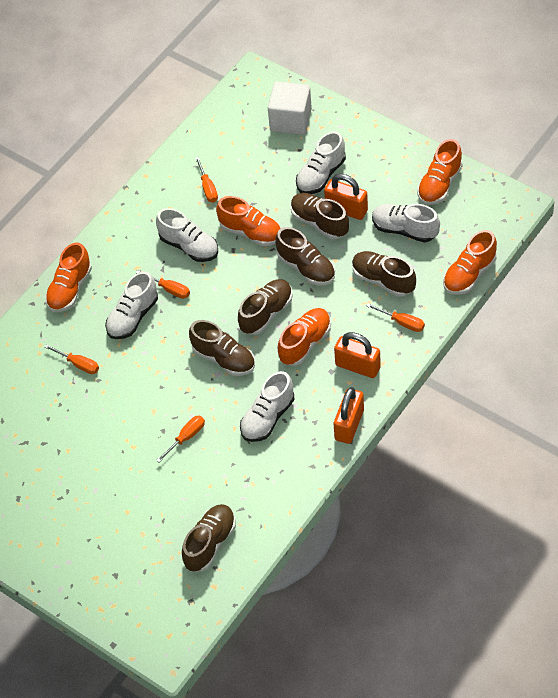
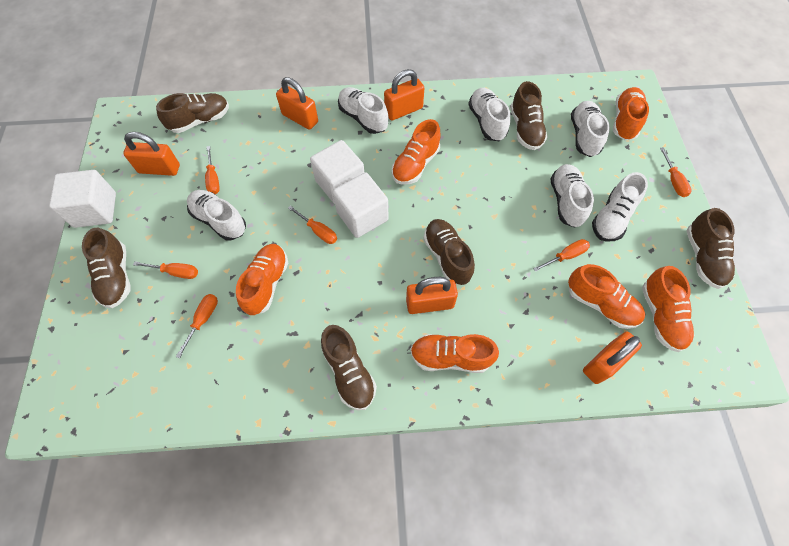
orange padlock: 3 -> 5
orange screwdriver: 5 -> 6
orange shoe: 5 -> 6
white cube: 1 -> 3
white shoe: 5 -> 6

